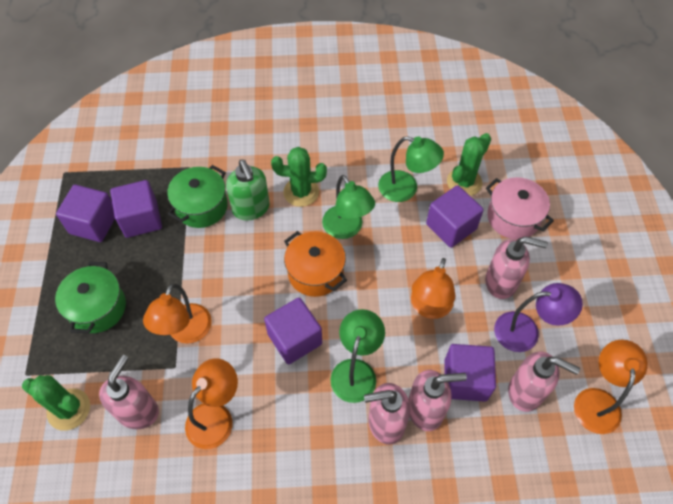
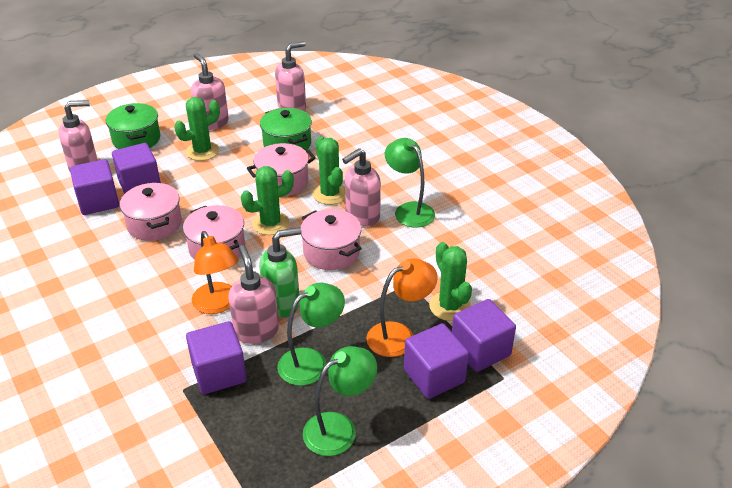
green cactus: 3 -> 4
orange lamp: 4 -> 2
orange pot: 1 -> 0
pink pot: 1 -> 4
purple lamp: 1 -> 0

